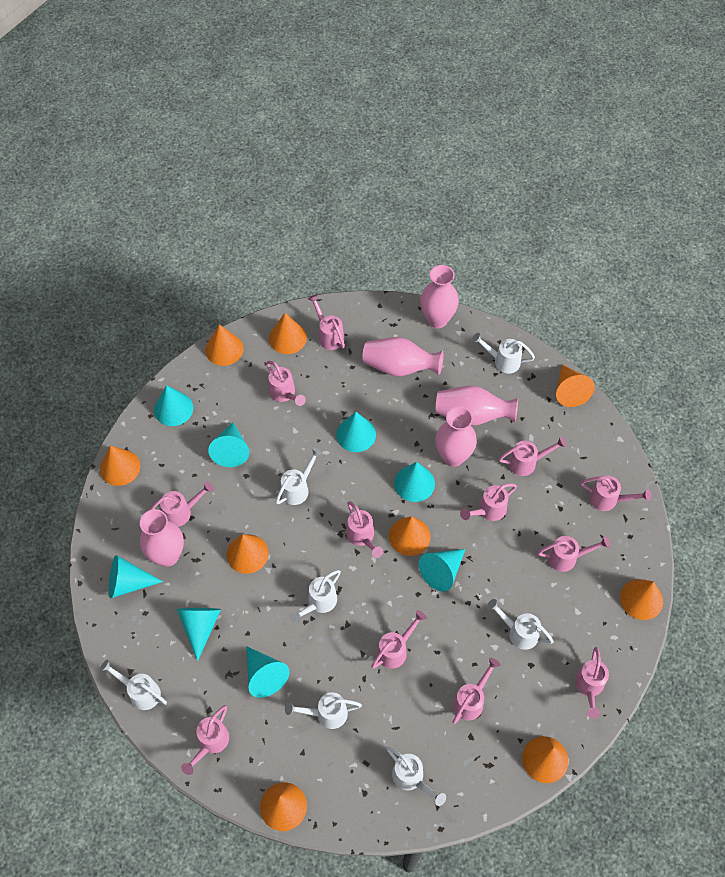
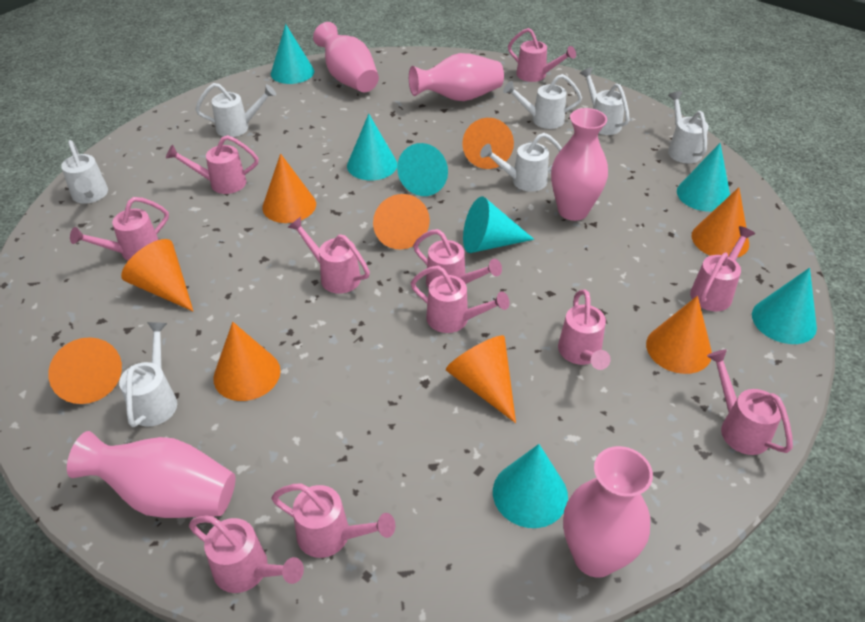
pink watering can: 12 -> 11
turquoise cone: 8 -> 7

